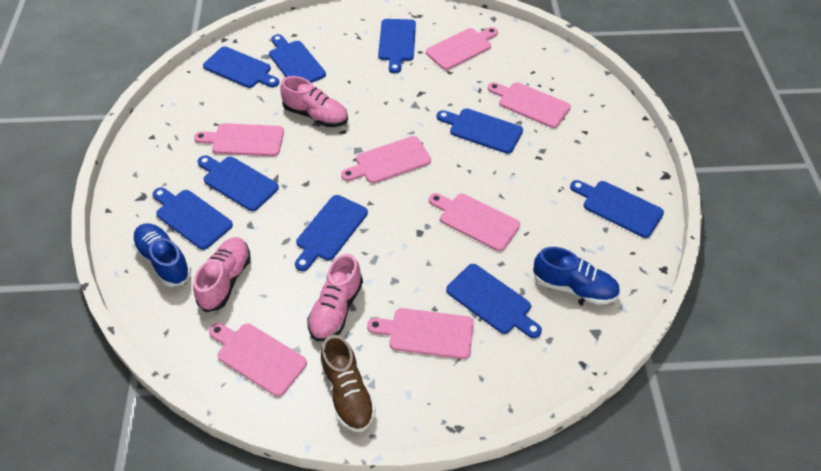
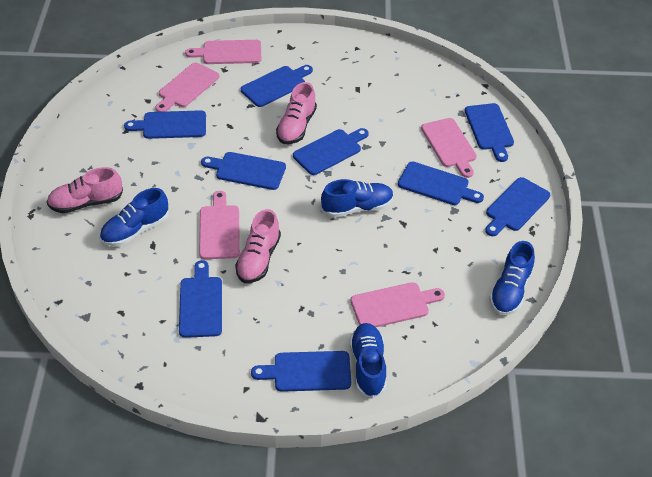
blue shoe: 2 -> 4
brown shoe: 1 -> 0
pink cutting board: 7 -> 5

